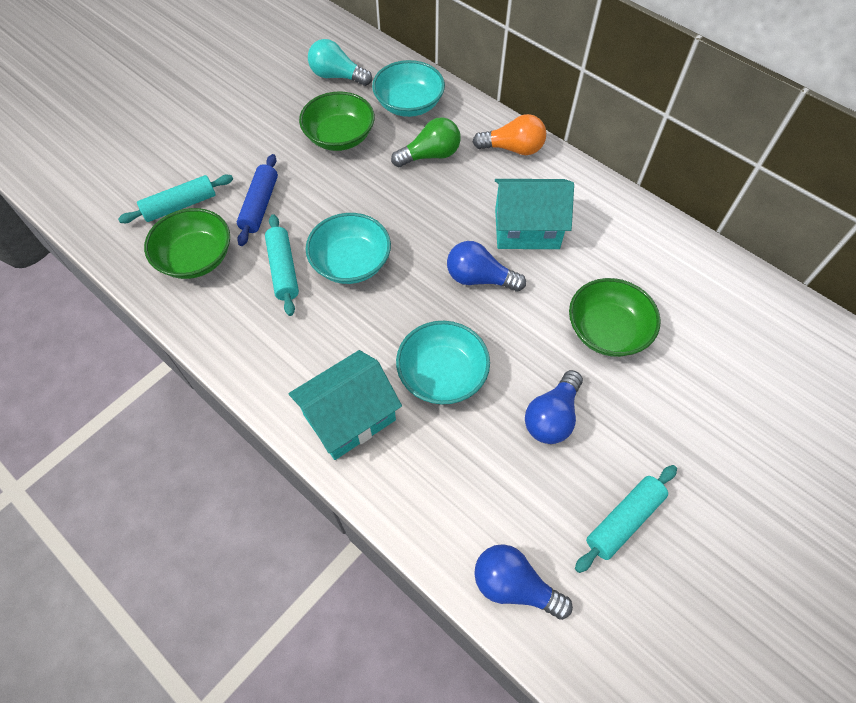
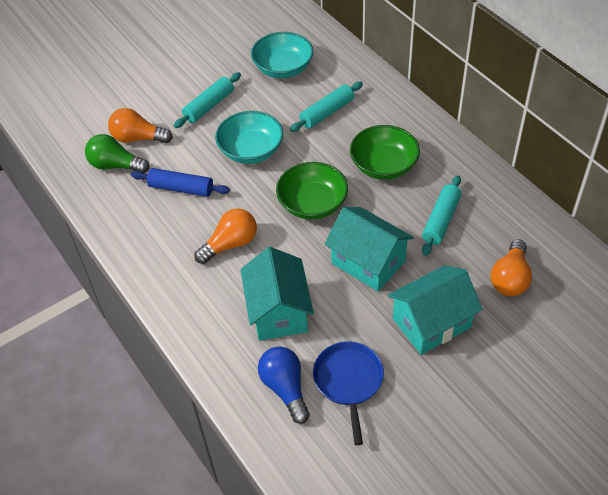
blue light bulb: 3 -> 1
blue pan: 0 -> 1
green bowl: 3 -> 2
orange light bulb: 1 -> 3
turquoise bowl: 3 -> 2
turquoise house: 2 -> 3
turquoise light bulb: 1 -> 0

